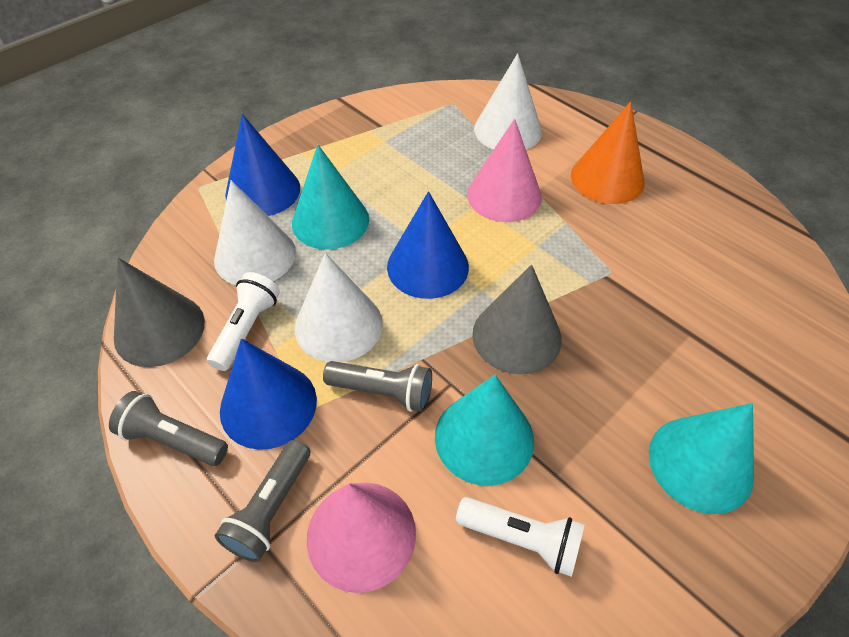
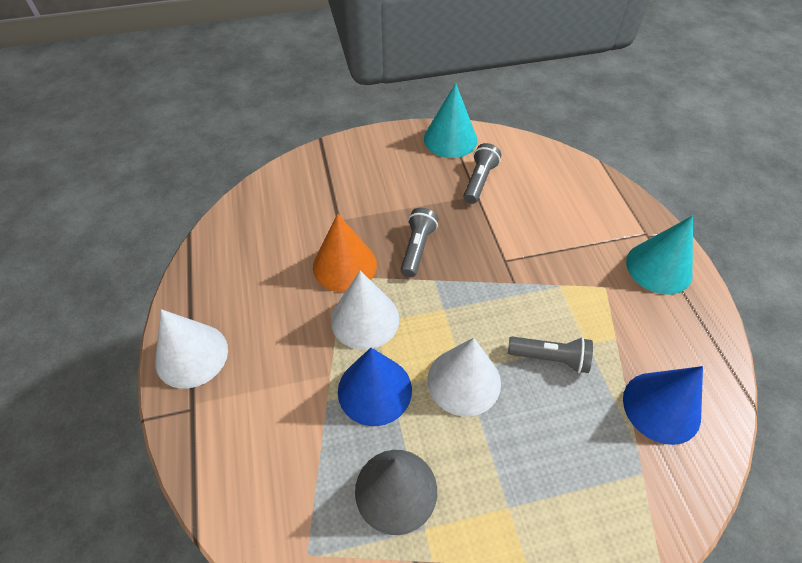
blue cone: 3 -> 2
grey cone: 2 -> 1
pink cone: 2 -> 0
turquoise cone: 3 -> 2
white flashlight: 2 -> 0

